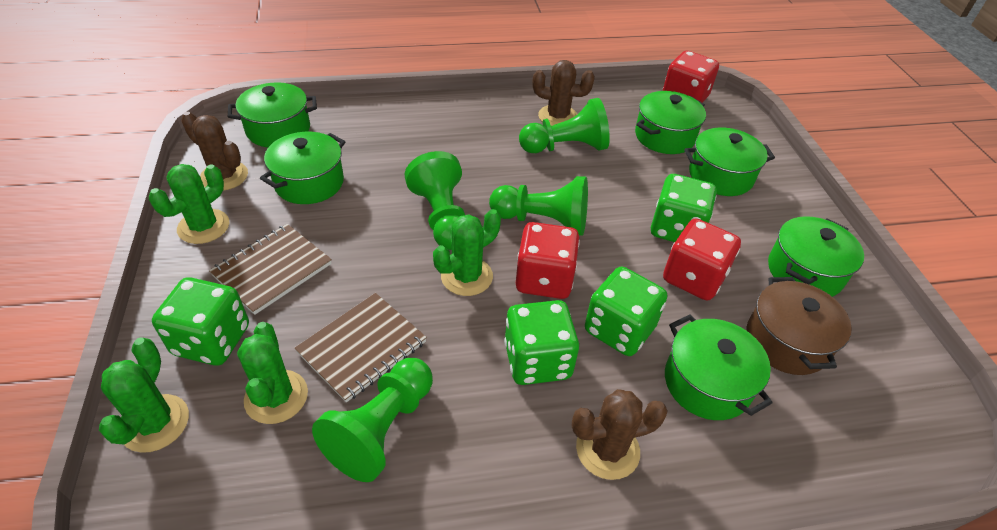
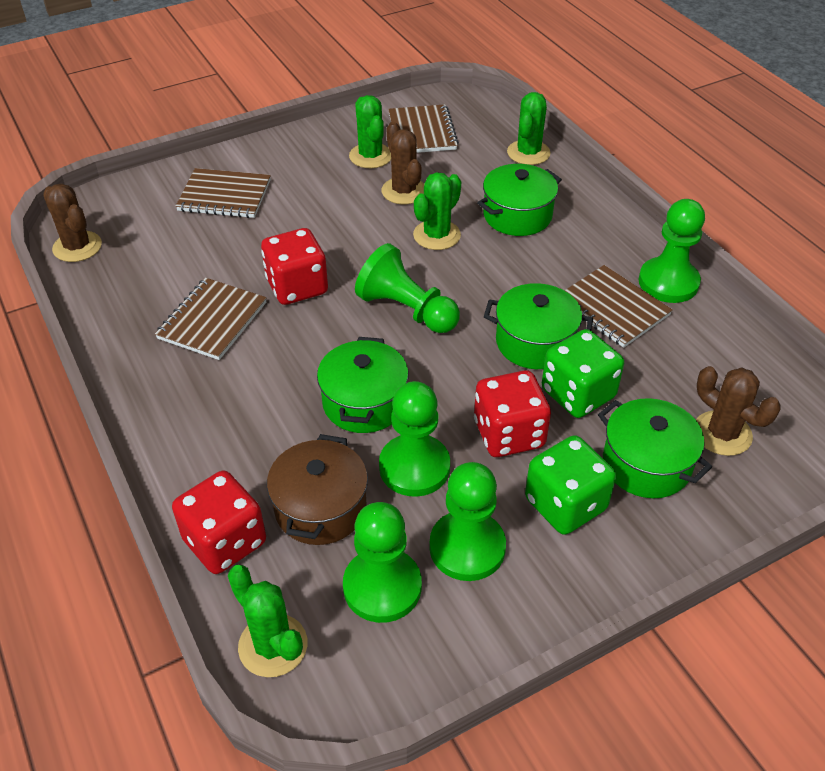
brown notebook: 2 -> 4
green dice: 4 -> 2
green pawn: 4 -> 5
green pot: 6 -> 4

